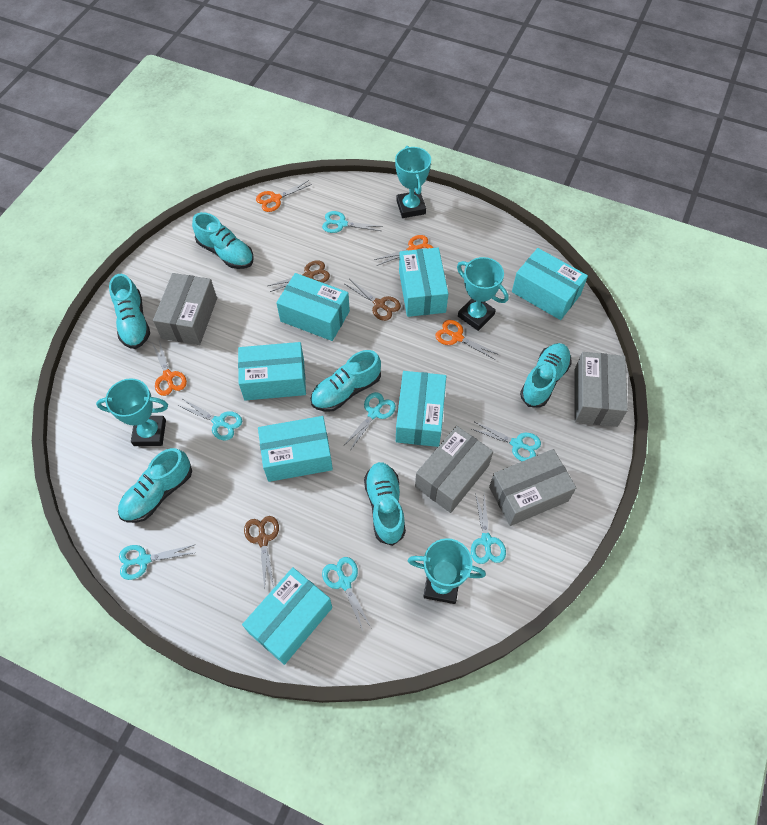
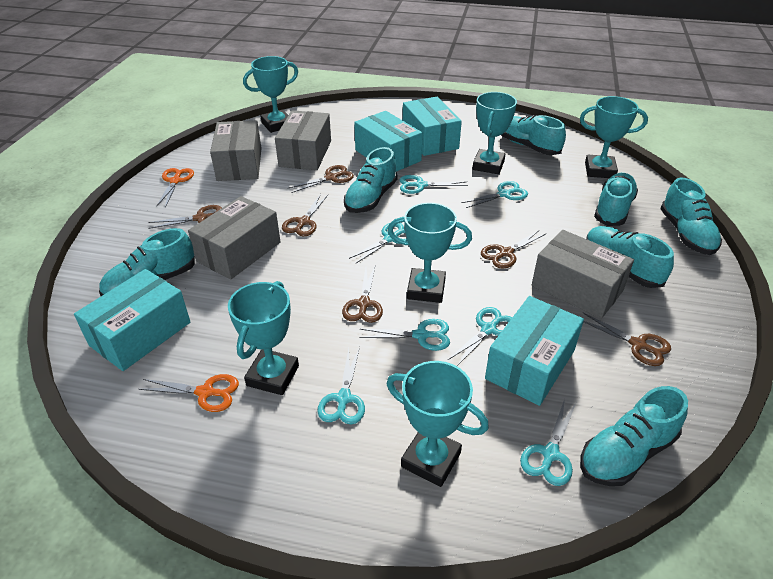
brown scissors: 3 -> 6
orange scissors: 4 -> 2
turquoise box: 7 -> 4
turquoise shoe: 6 -> 7
turquoise trophy: 4 -> 6

